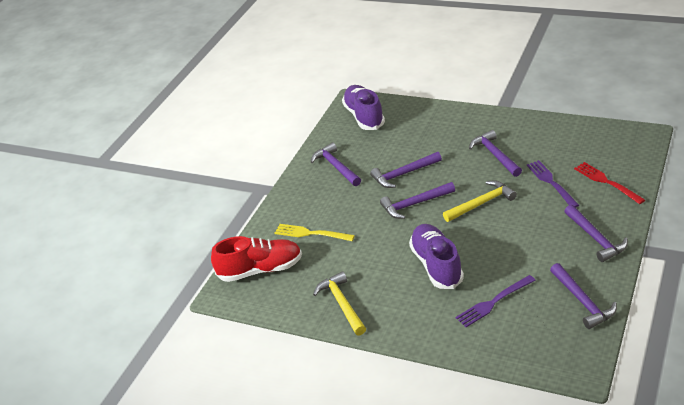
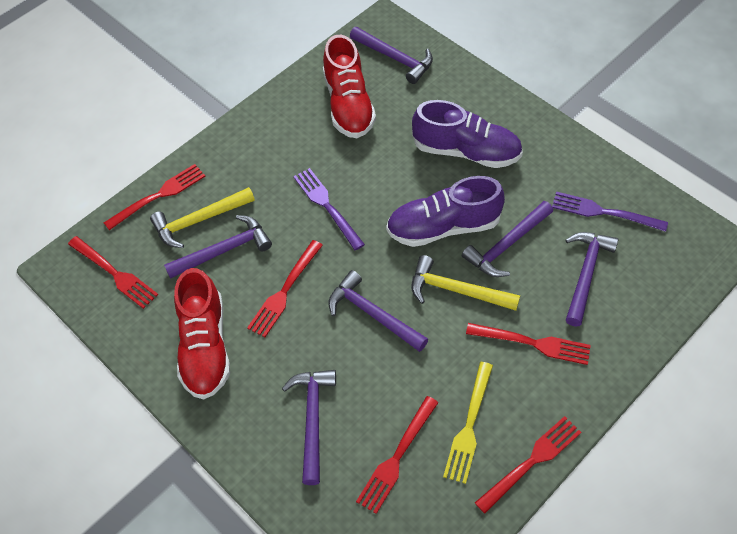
red fork: 1 -> 6
red shoe: 1 -> 2

